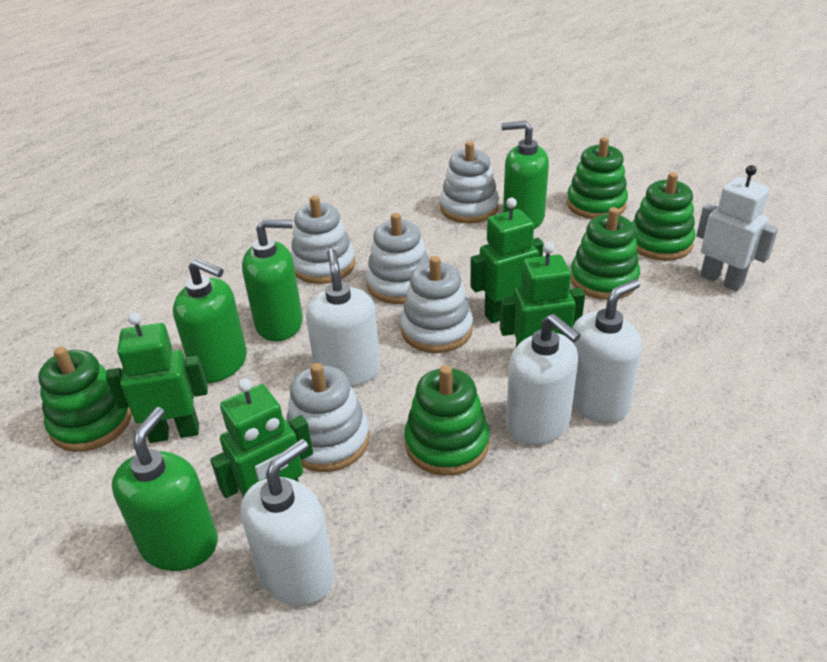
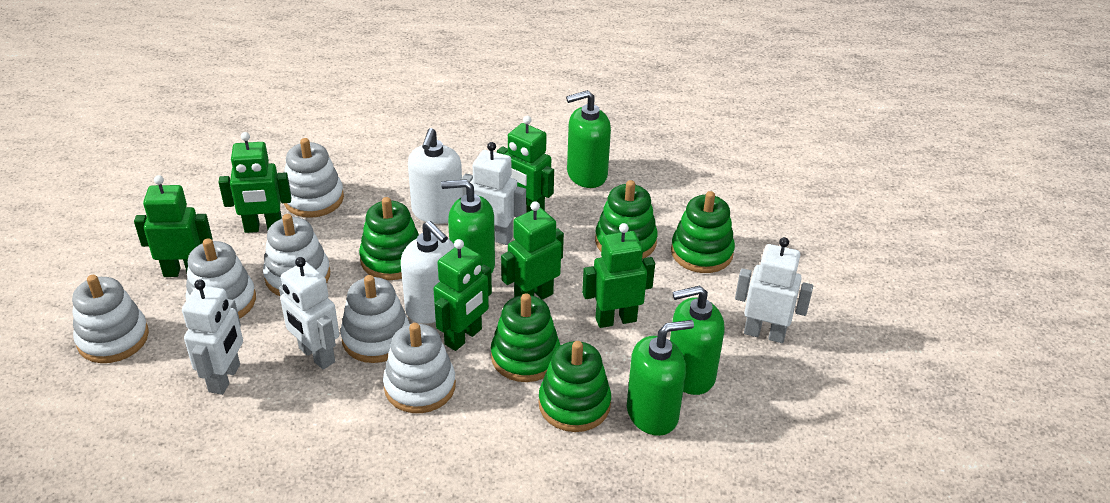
green robot: 4 -> 6
white robot: 1 -> 4
white soap dispenser: 4 -> 2
white stacking toy: 5 -> 6

